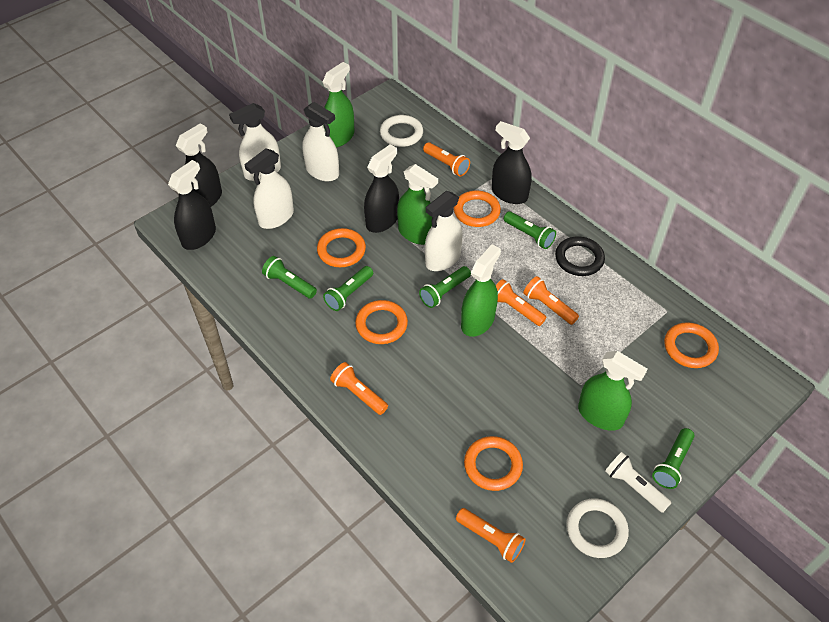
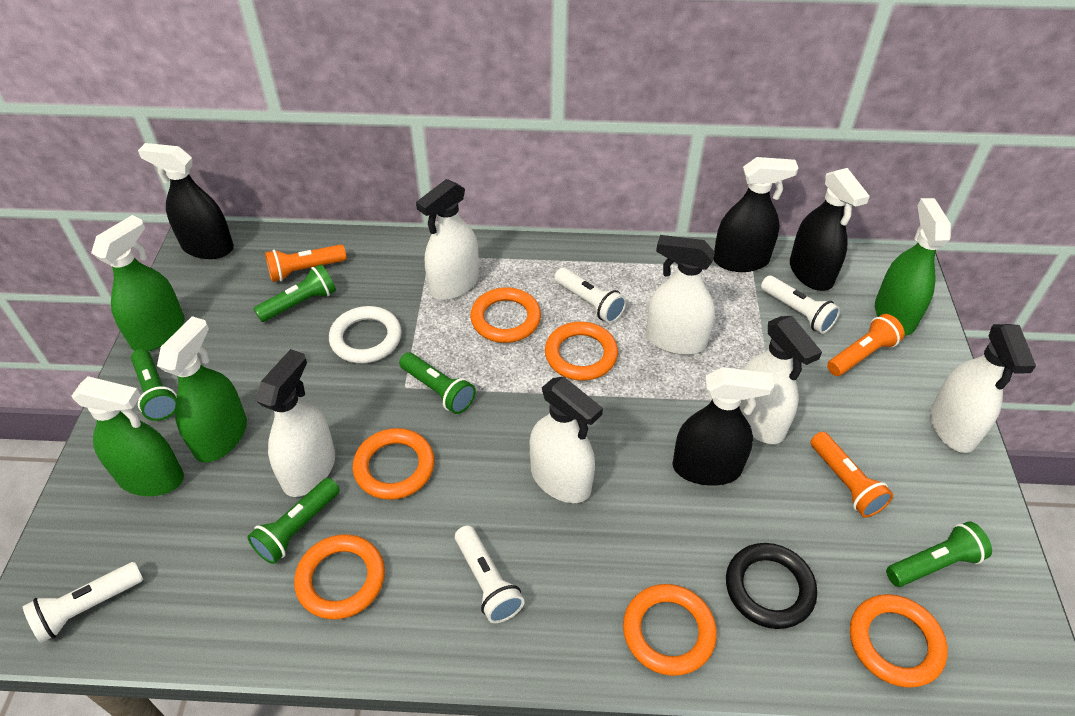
orange flashlight: 5 -> 3
orange ring: 5 -> 6
white flashlight: 1 -> 4
white ring: 2 -> 1
white spray bottle: 4 -> 6

